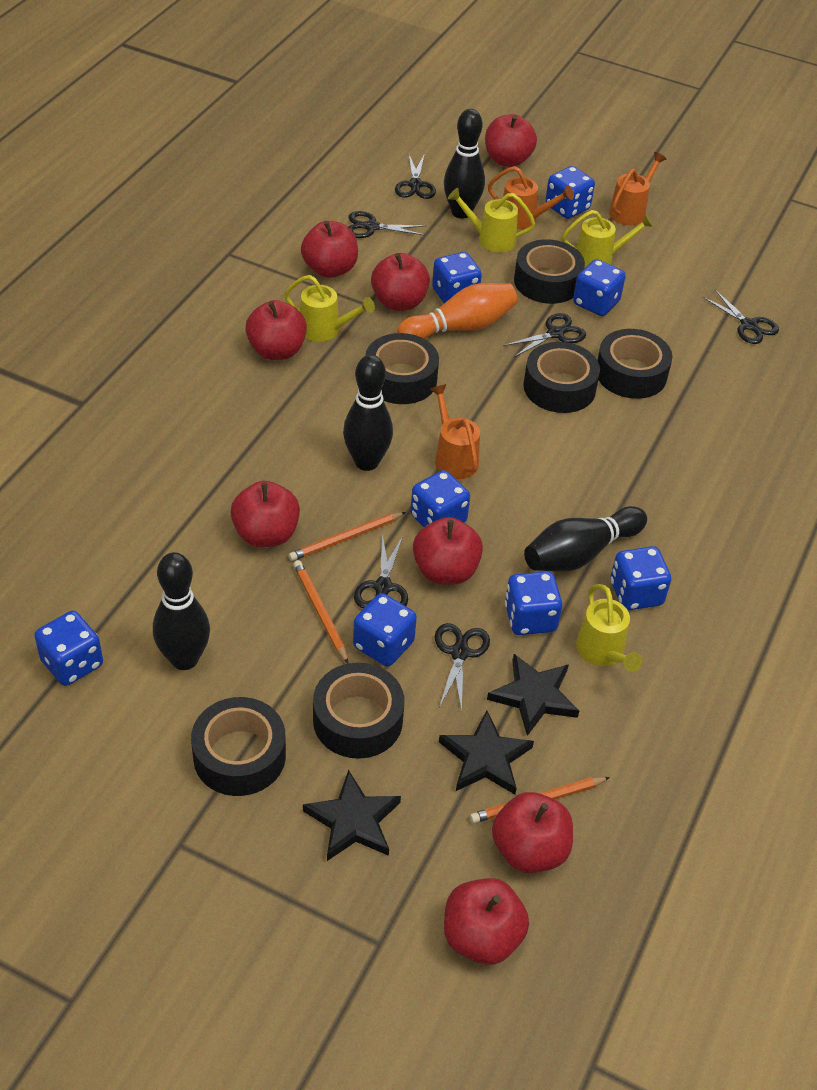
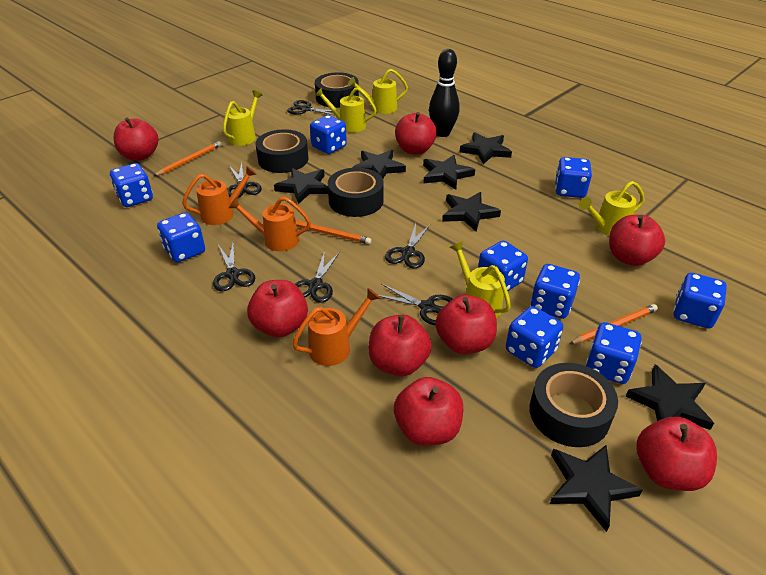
black bowling pin: 4 -> 1
black star: 3 -> 7
black tape: 6 -> 4
blue dice: 8 -> 9
orange bowling pin: 1 -> 0
yellow watering can: 4 -> 5

